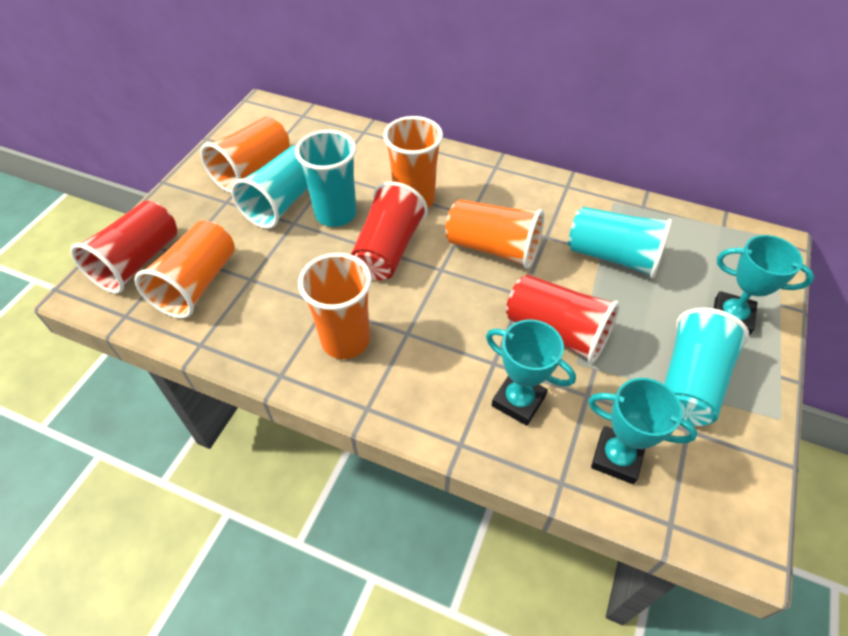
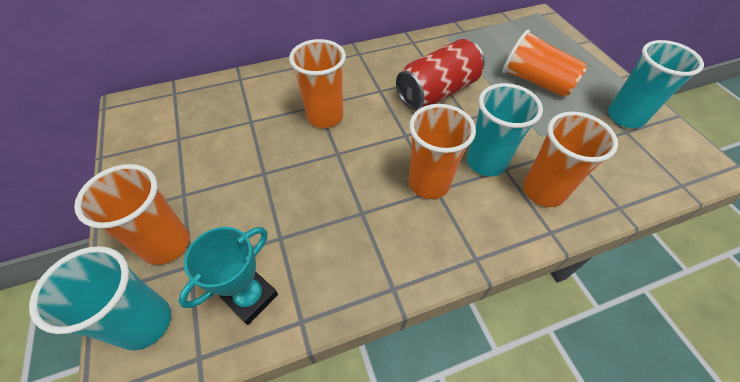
red can: 0 -> 1
red cup: 3 -> 0
turquoise cup: 4 -> 3
turquoise trophy: 3 -> 1

